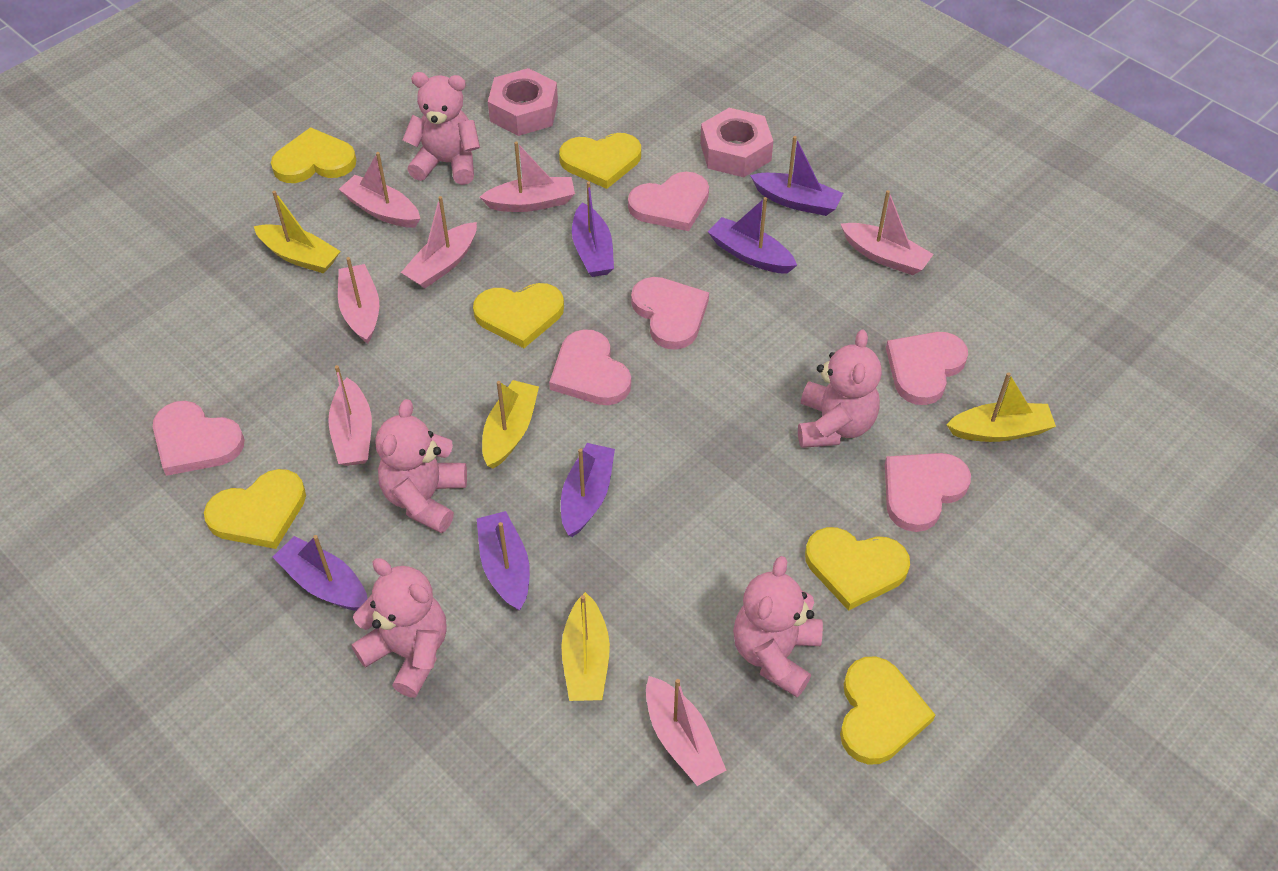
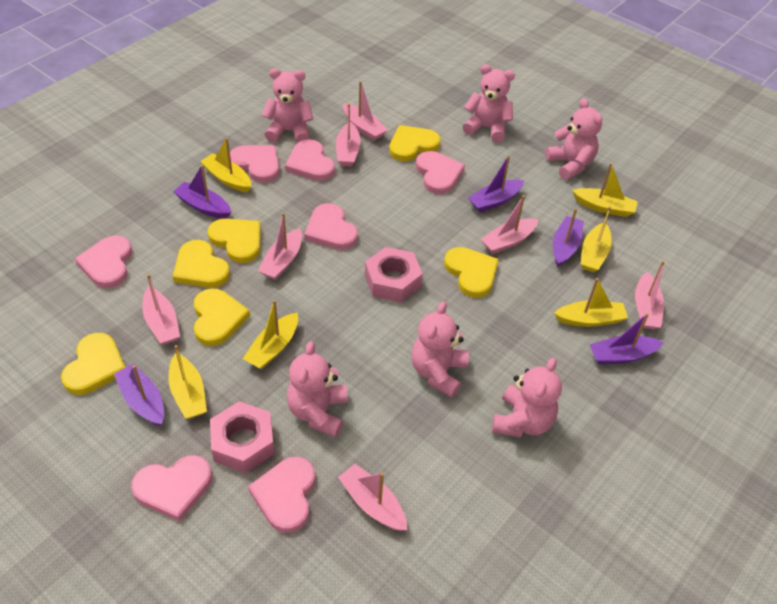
pink heart: 6 -> 7
pink teddy bear: 5 -> 6
purple boat: 6 -> 5
yellow boat: 4 -> 6

